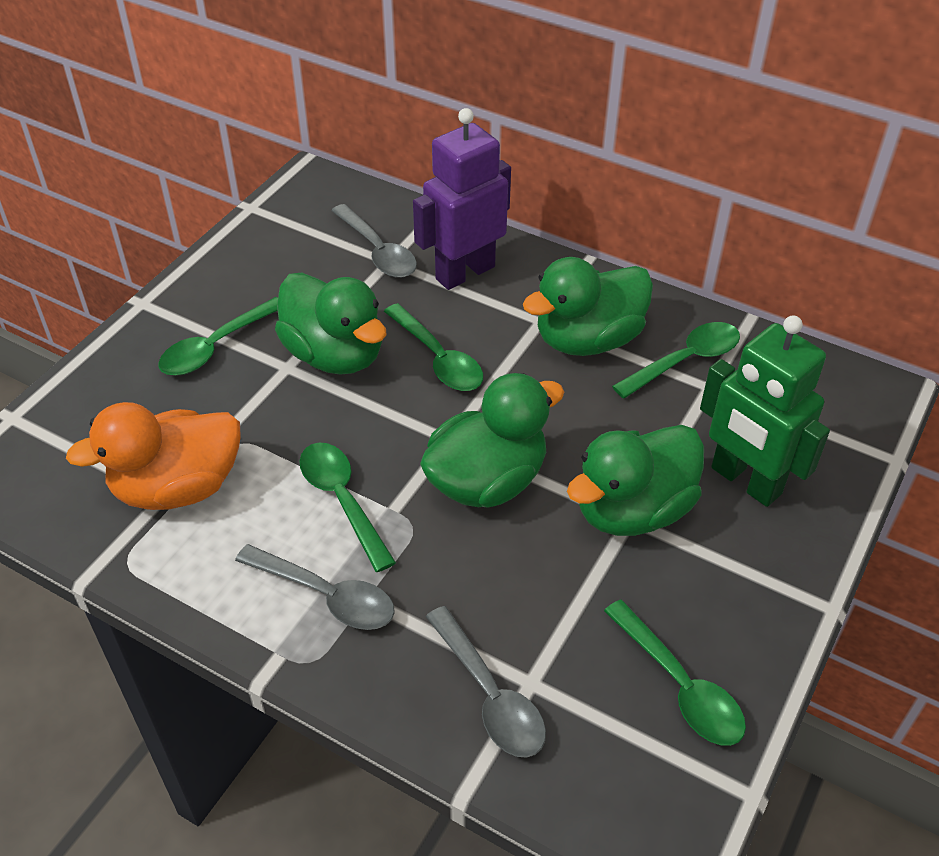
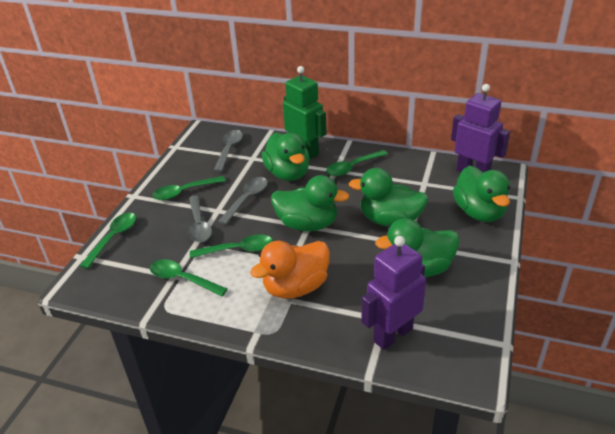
green duck: 4 -> 5
purple robot: 1 -> 2

